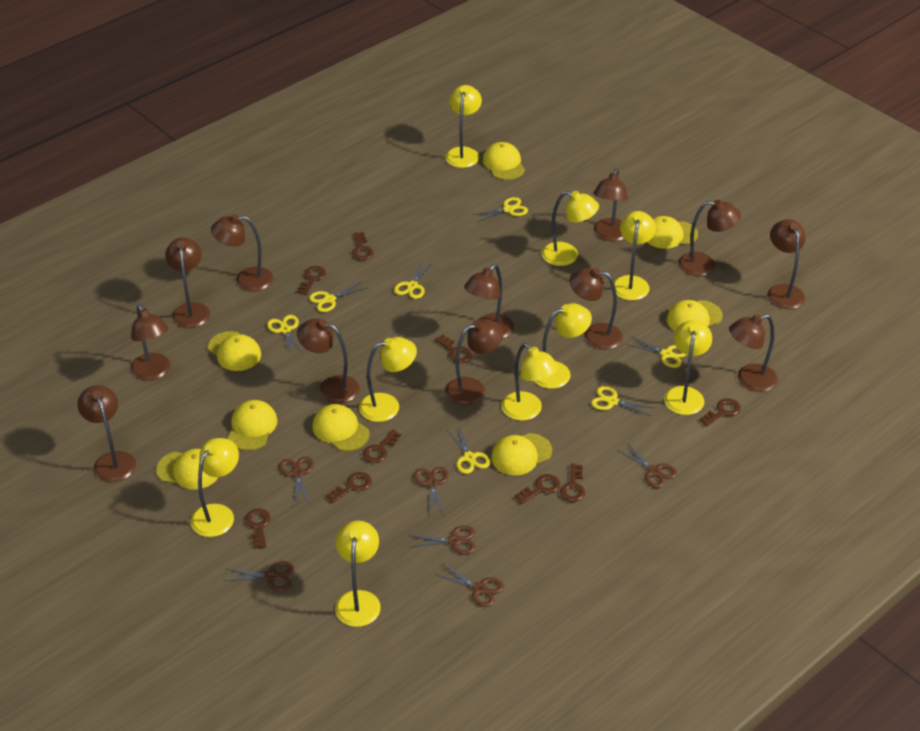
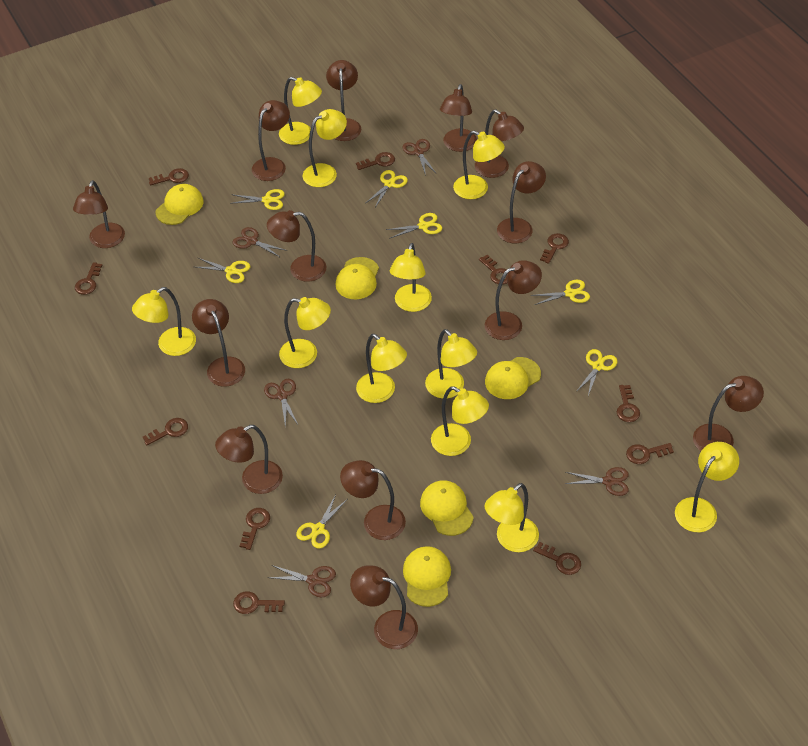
brown key: 9 -> 11
brown lamp: 12 -> 13
brown scissors: 6 -> 5
yellow cap: 8 -> 5
yellow lamp: 9 -> 11

